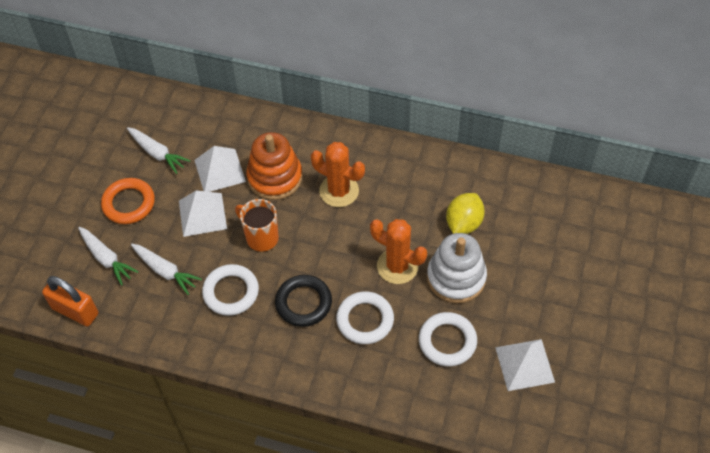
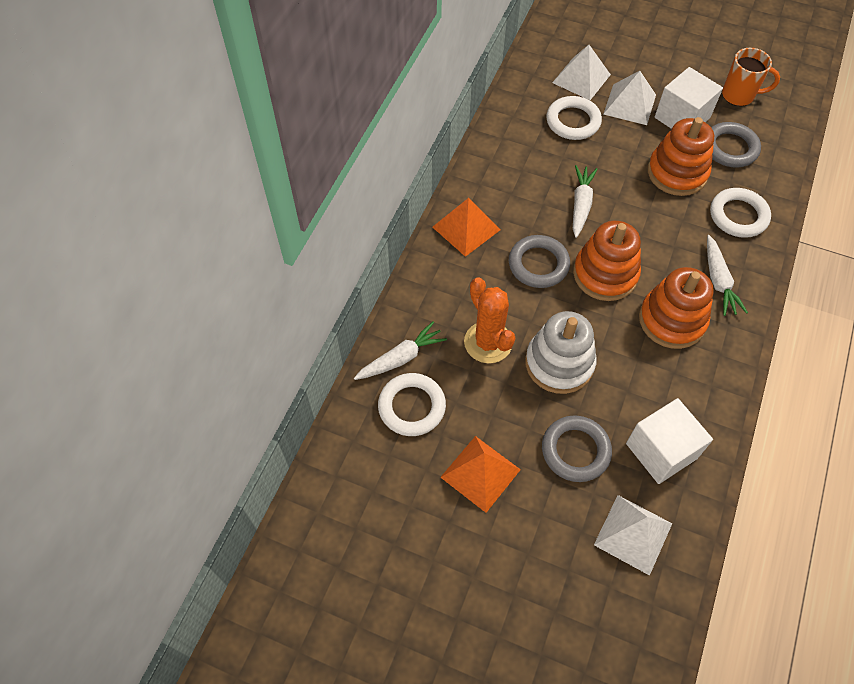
black ring: 1 -> 0
grey ring: 0 -> 3
orange cactus: 2 -> 1
orange padlock: 1 -> 0
orange pyramid: 0 -> 2
orange ring: 1 -> 0
orange stacking toy: 1 -> 3
white cube: 0 -> 2
yellow lemon: 1 -> 0

